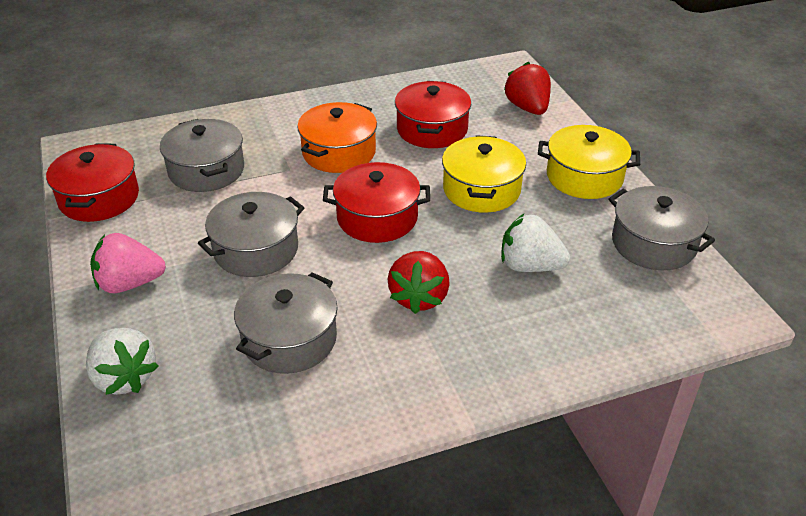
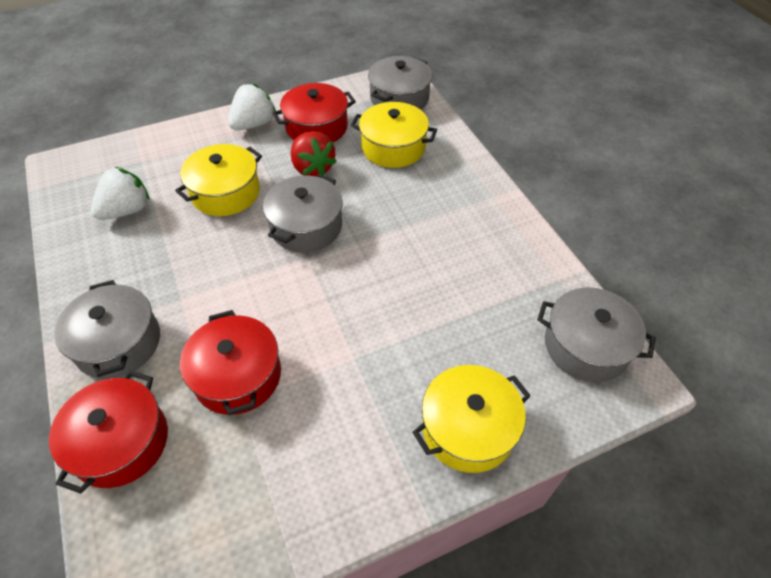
orange pot: 1 -> 0
pink strawberry: 1 -> 0
red strawberry: 2 -> 1
yellow pot: 2 -> 3

